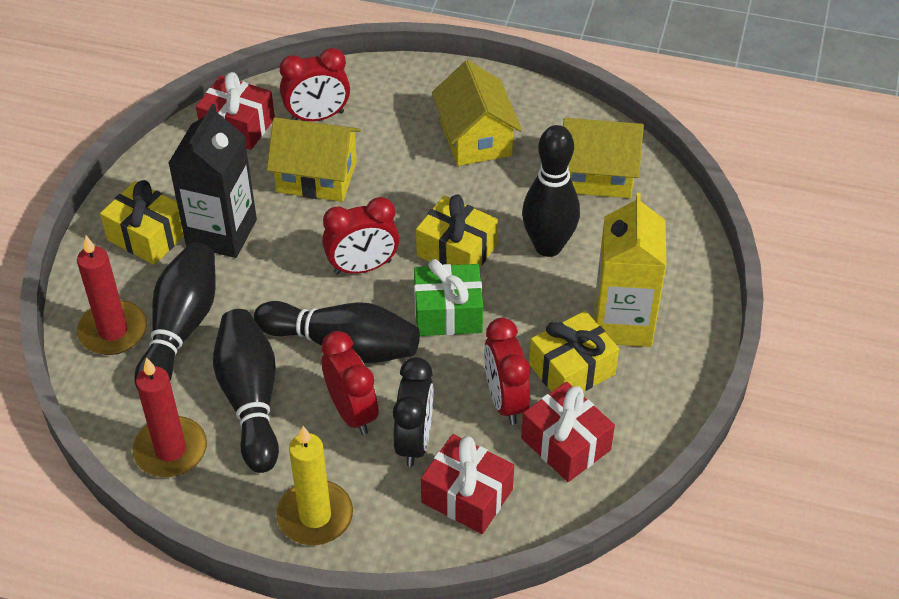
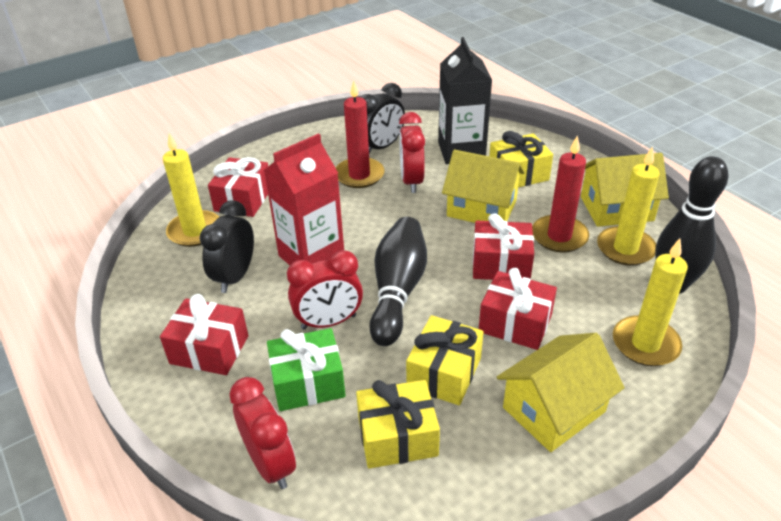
black bowling pin: 4 -> 2
black clock: 1 -> 2
red carton: 0 -> 1
red clock: 4 -> 3
red gift: 3 -> 4
yellow candle: 1 -> 3
yellow carton: 1 -> 0

